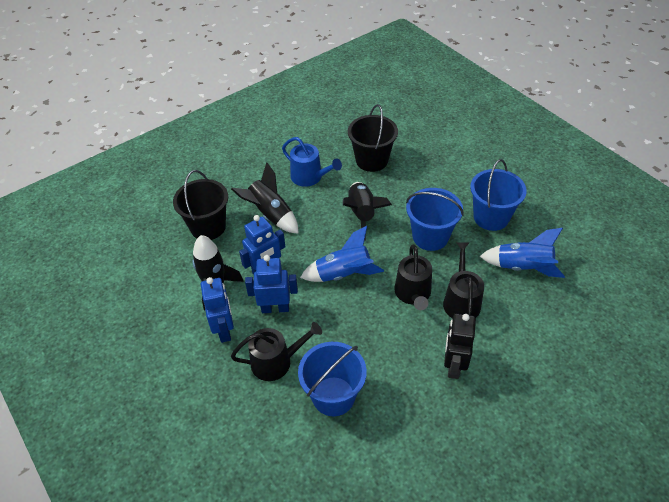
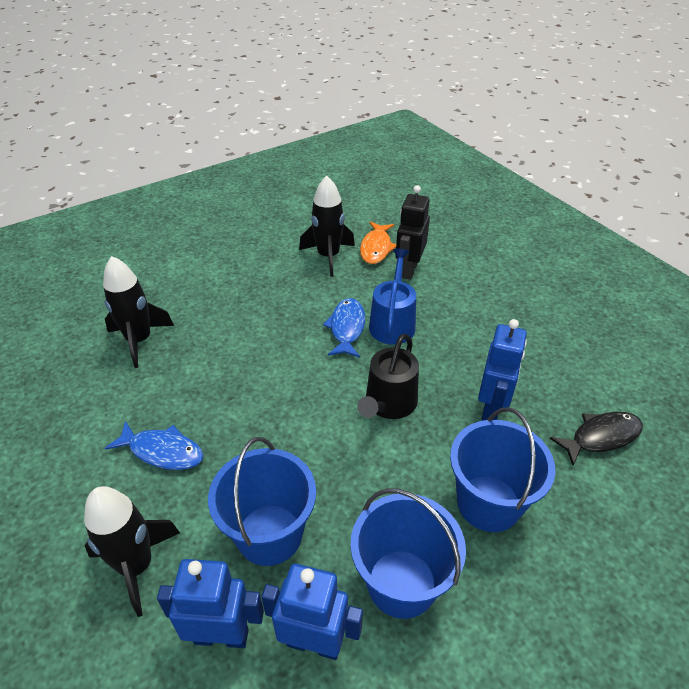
black bucket: 2 -> 0
black fish: 0 -> 1
black watering can: 3 -> 1
blue fish: 0 -> 2
blue rocket: 2 -> 0
orange fish: 0 -> 1

